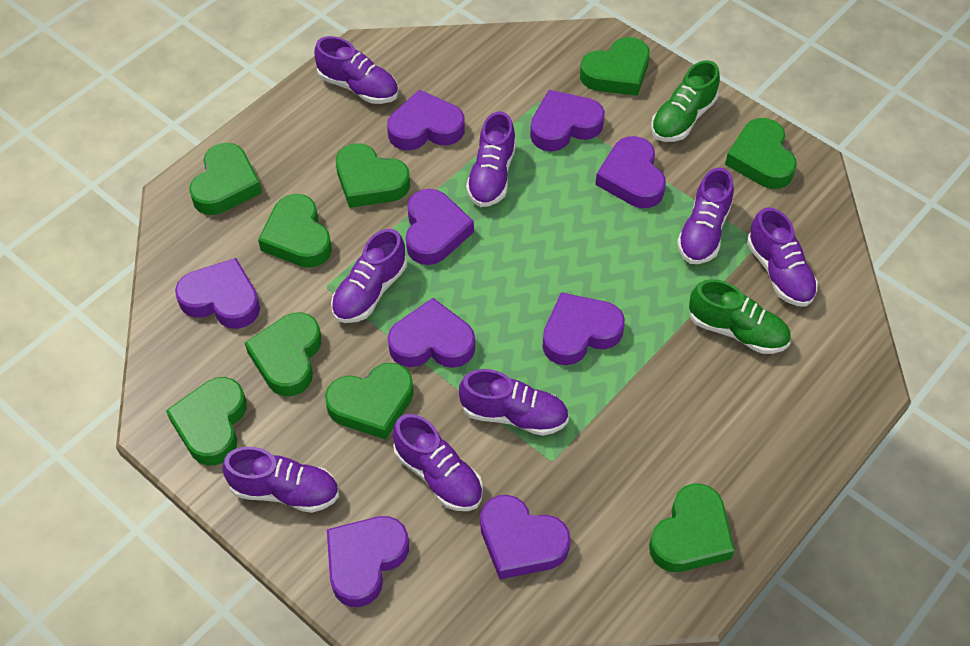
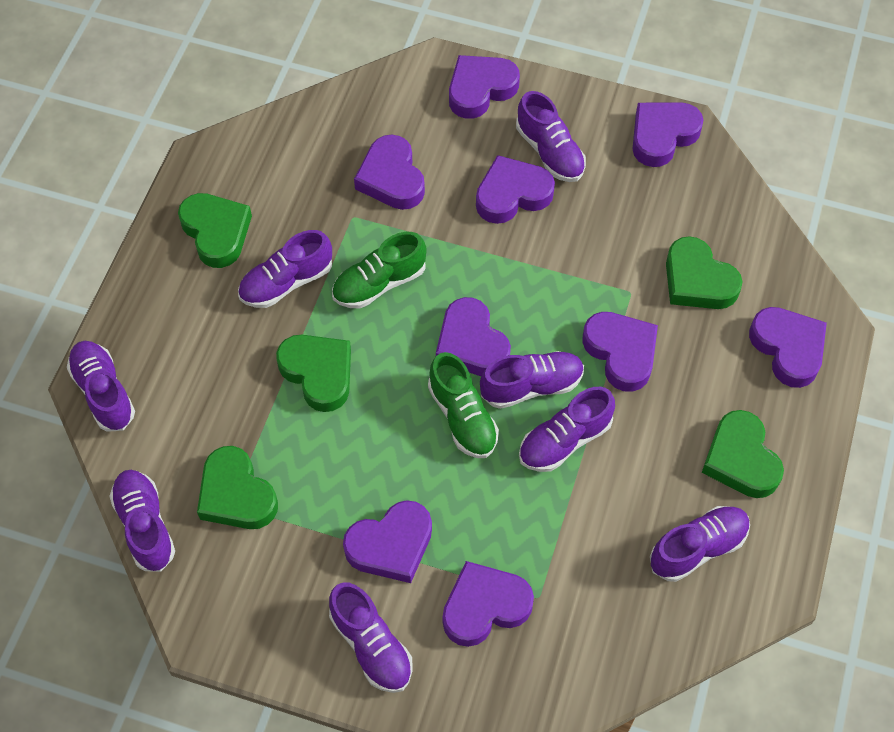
green heart: 9 -> 5

